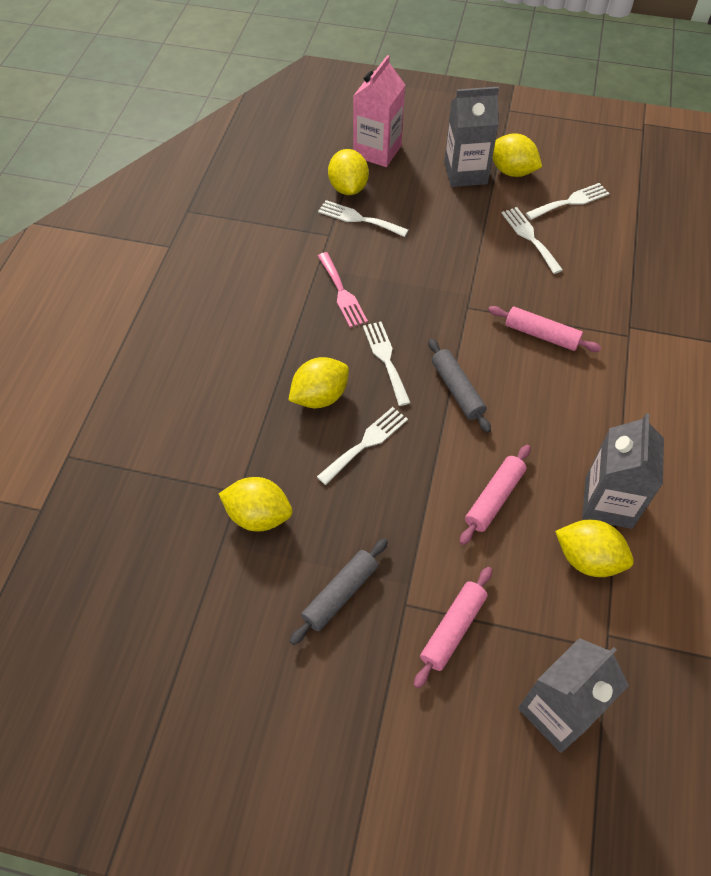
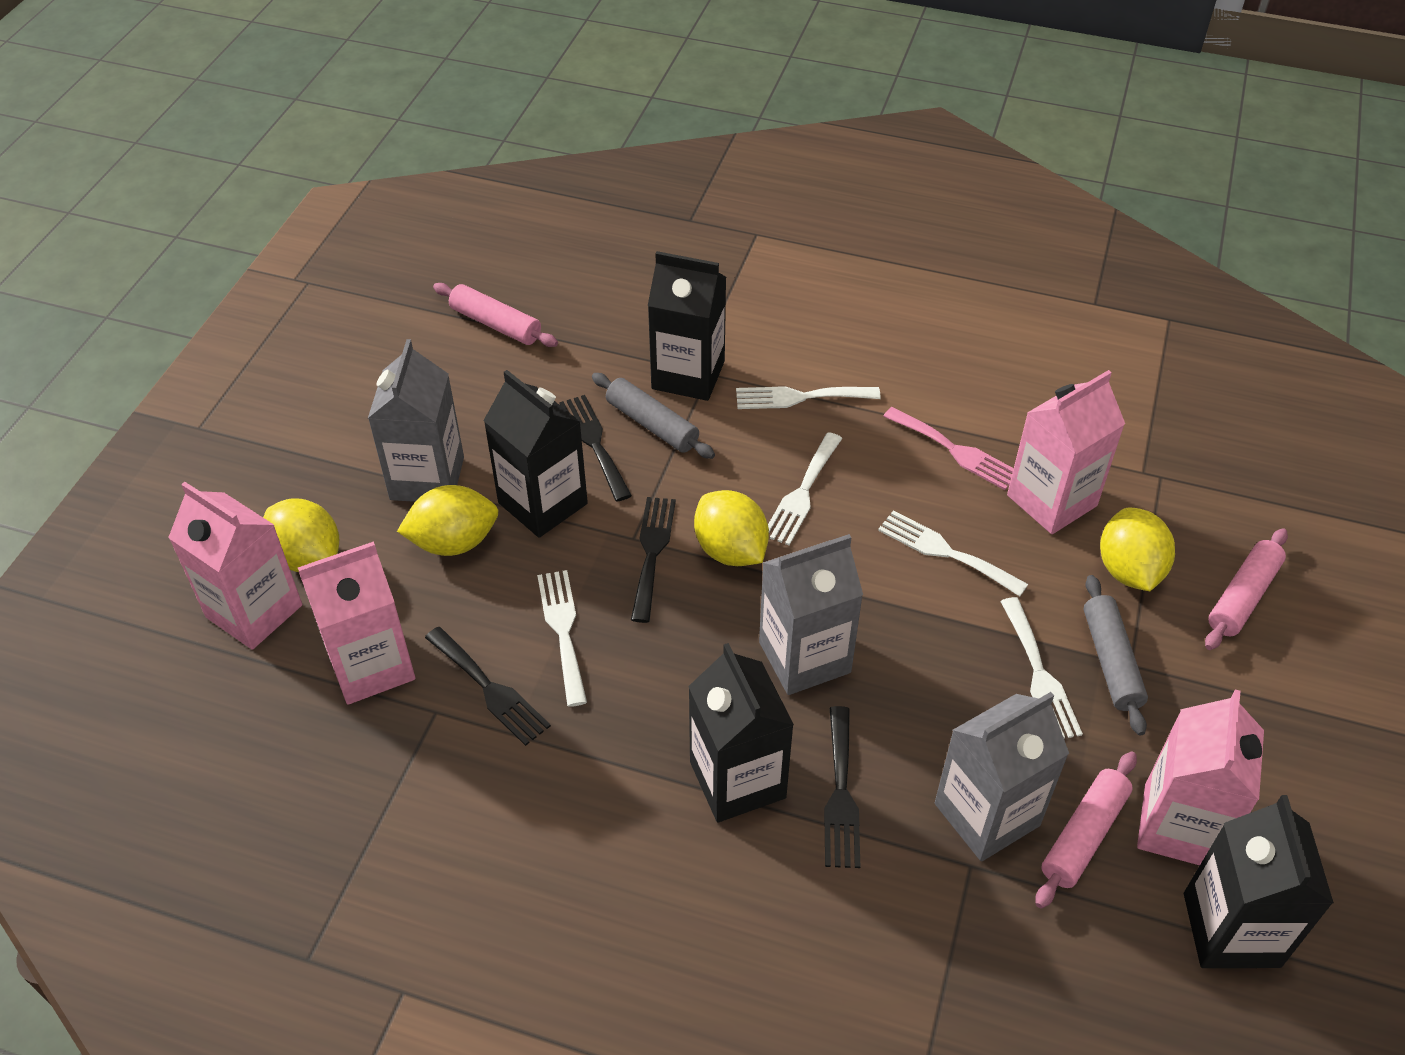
black carton: 0 -> 4
black fork: 0 -> 4
pink carton: 1 -> 4
yellow lemon: 5 -> 4

